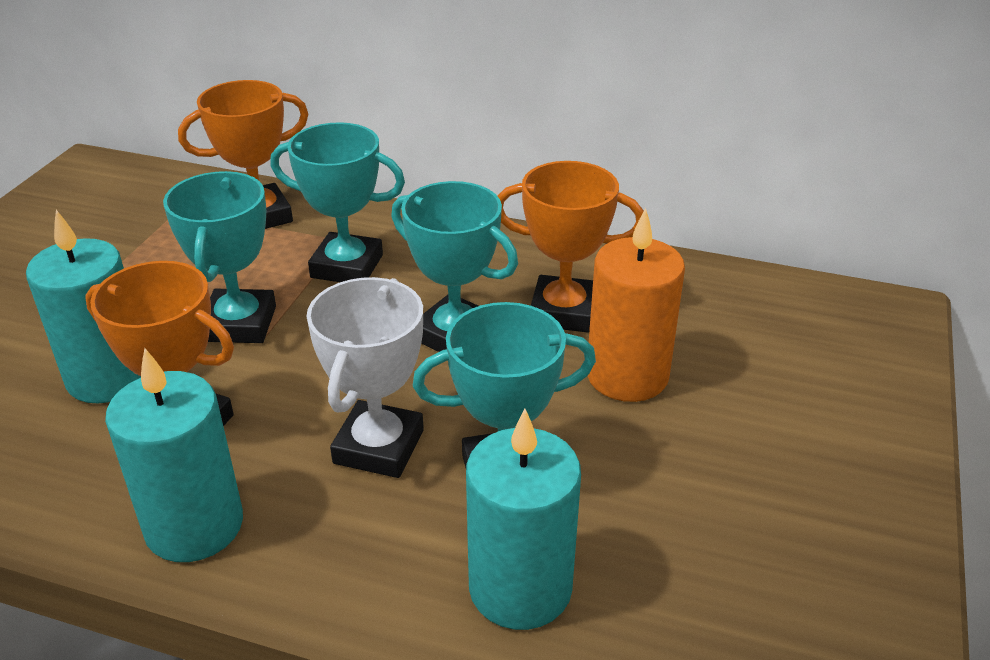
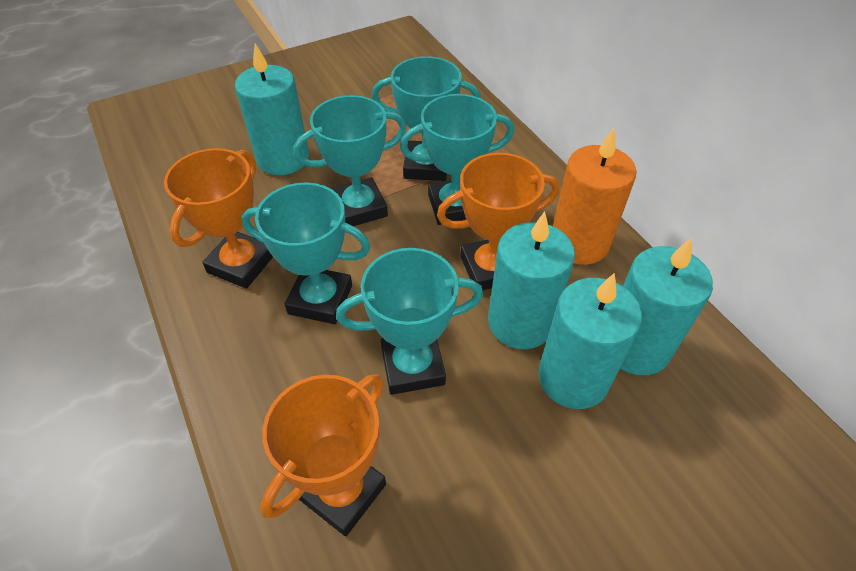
turquoise candle: 3 -> 4
turquoise trophy: 4 -> 5
white trophy: 1 -> 0

